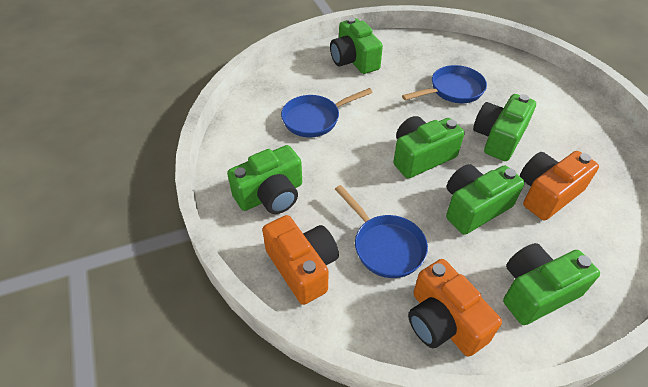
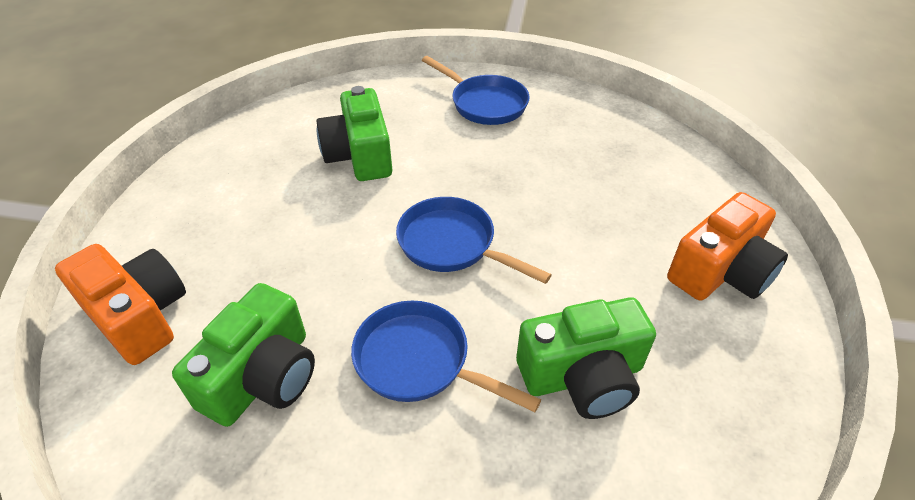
green camera: 6 -> 3
orange camera: 3 -> 2

